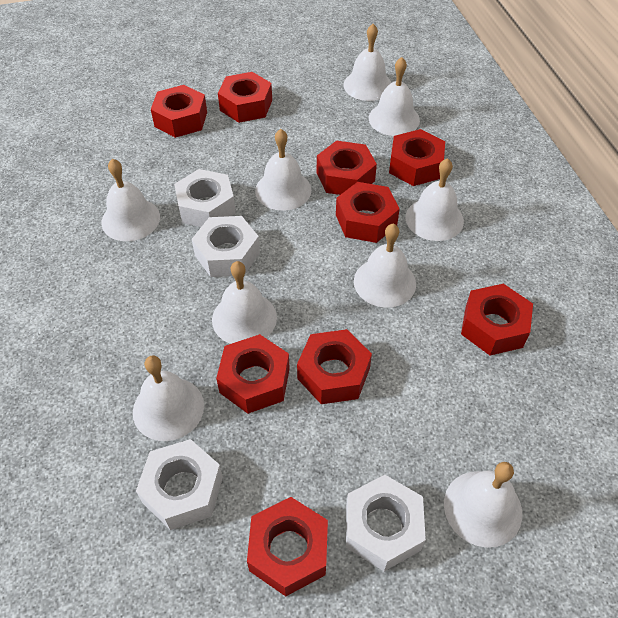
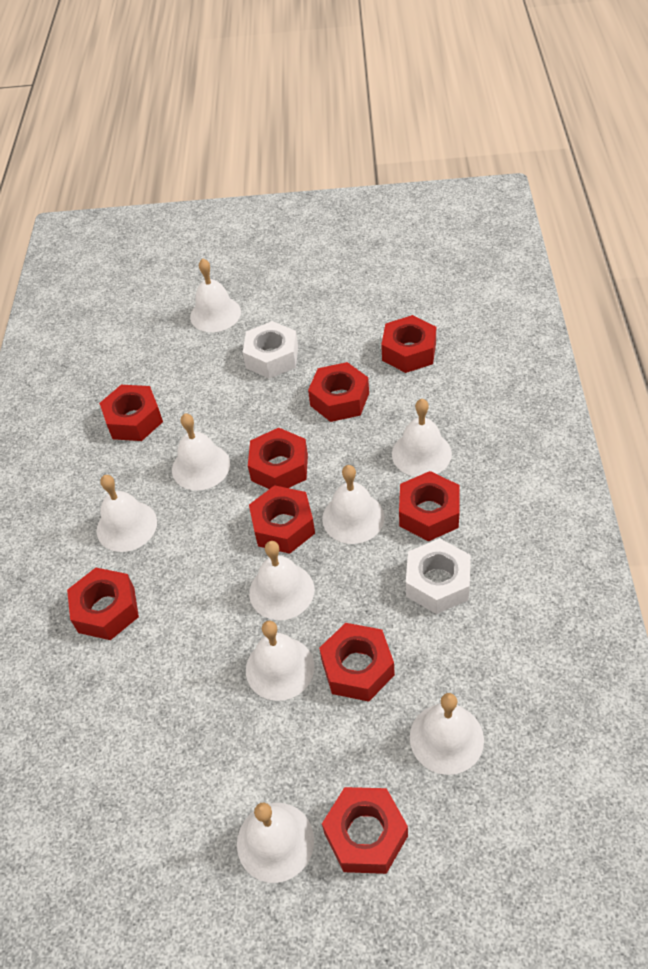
white nut: 4 -> 2

